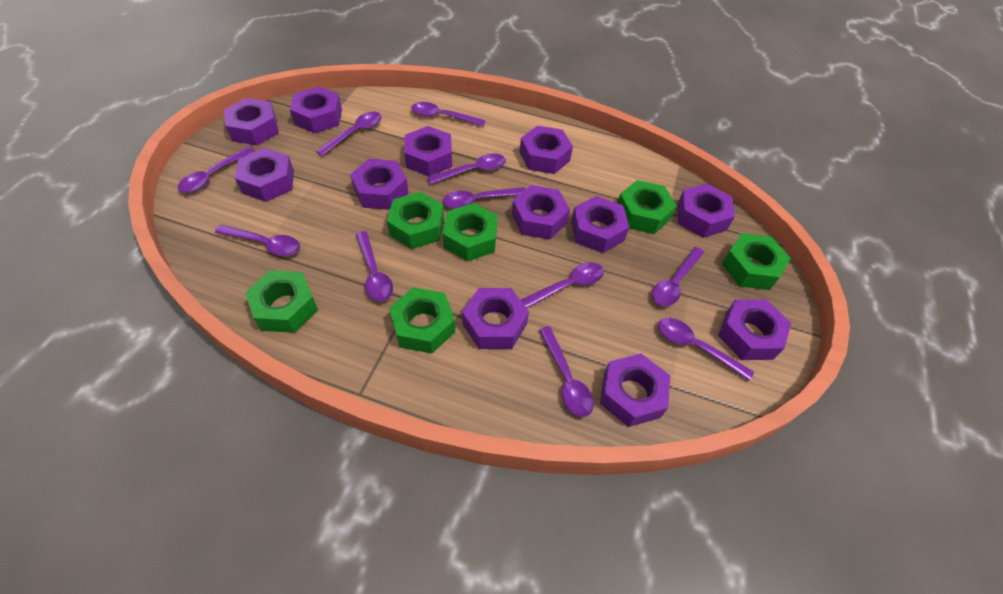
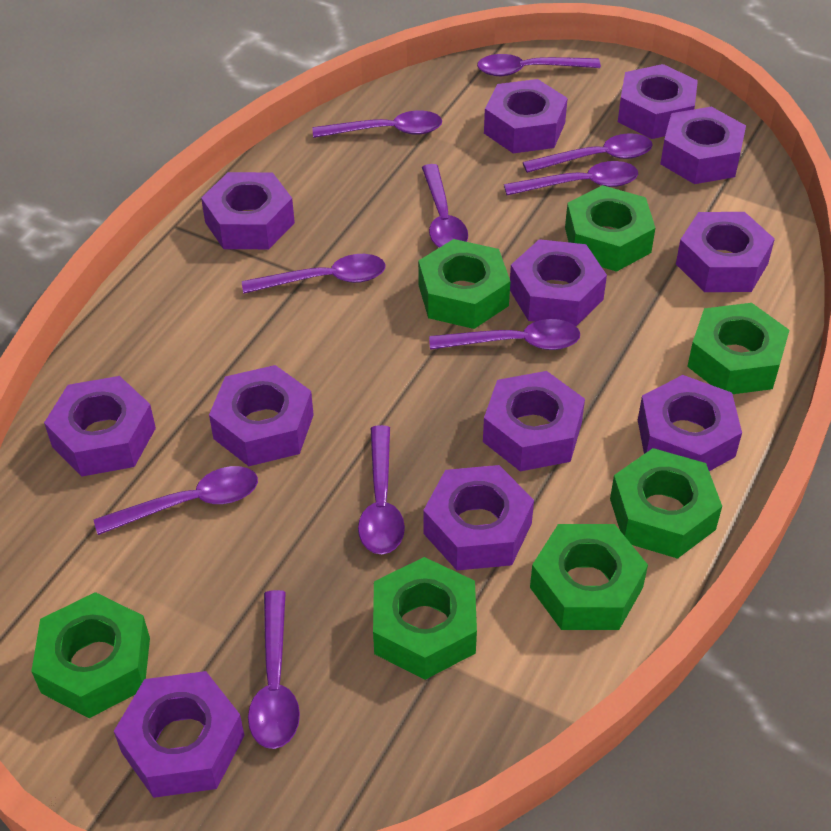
green nut: 6 -> 7
purple spoon: 11 -> 10

